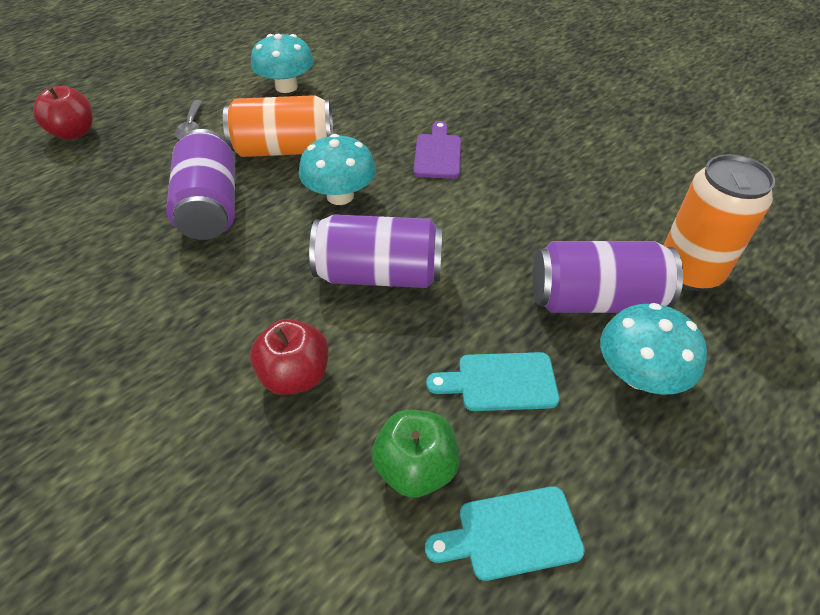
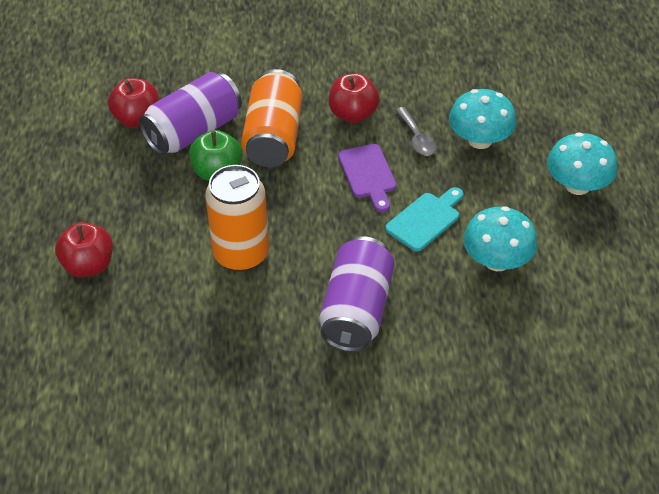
purple can: 3 -> 2
red apple: 2 -> 3
turquoise cutting board: 2 -> 1

